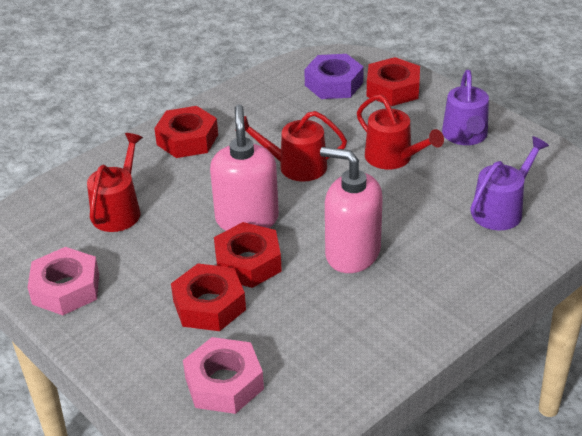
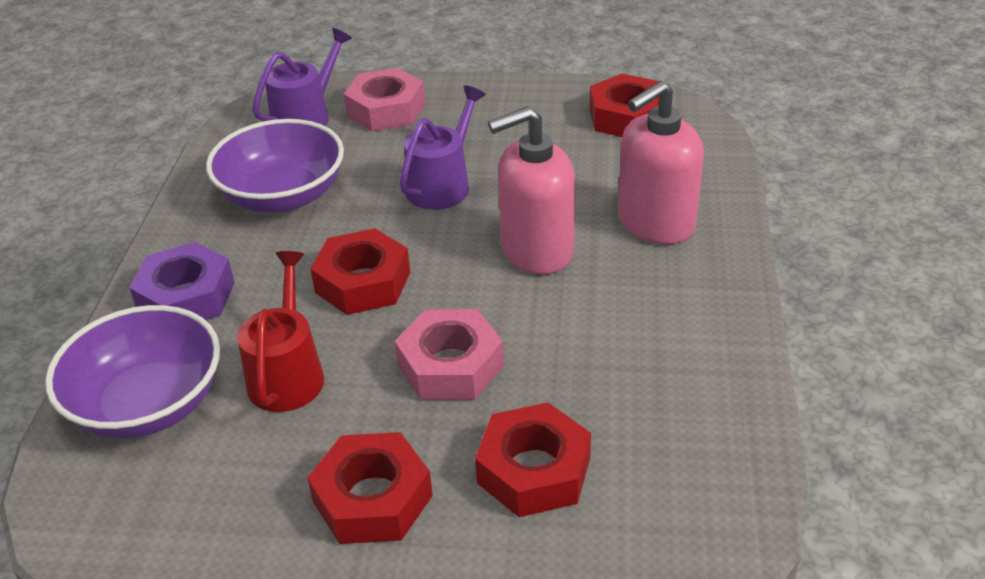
purple bowl: 0 -> 2
red watering can: 3 -> 1

